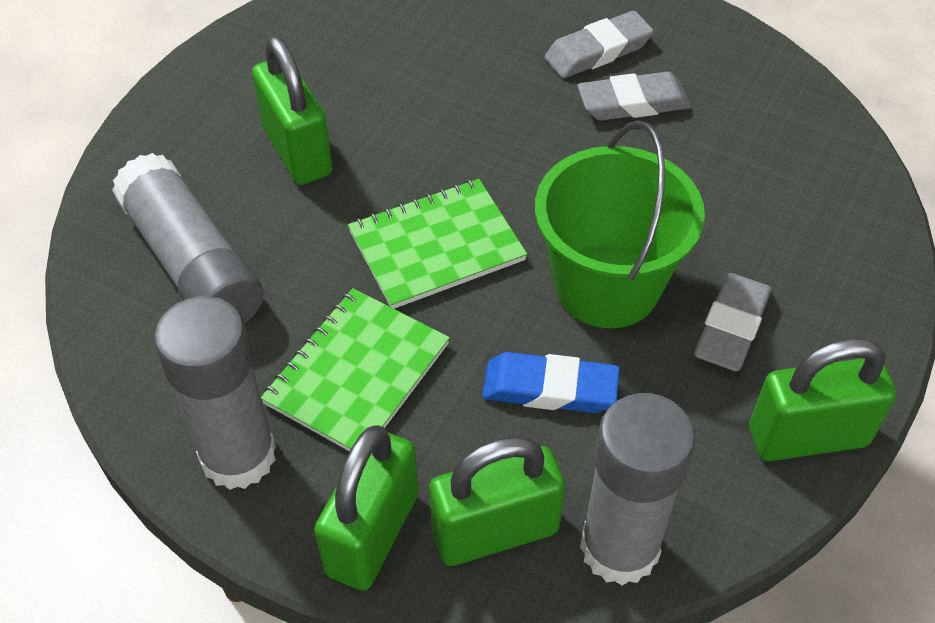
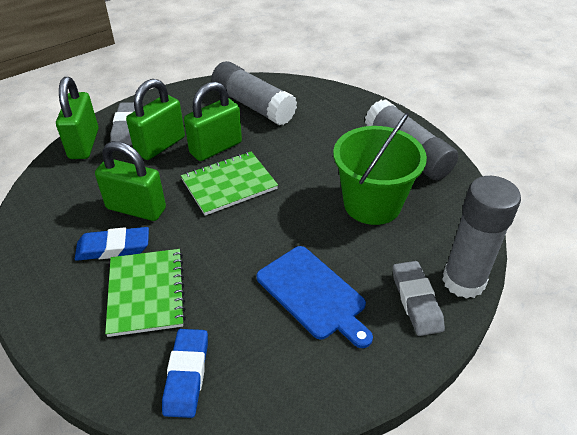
blue cutting board: 0 -> 1
blue eraser: 1 -> 2
grey eraser: 3 -> 2

